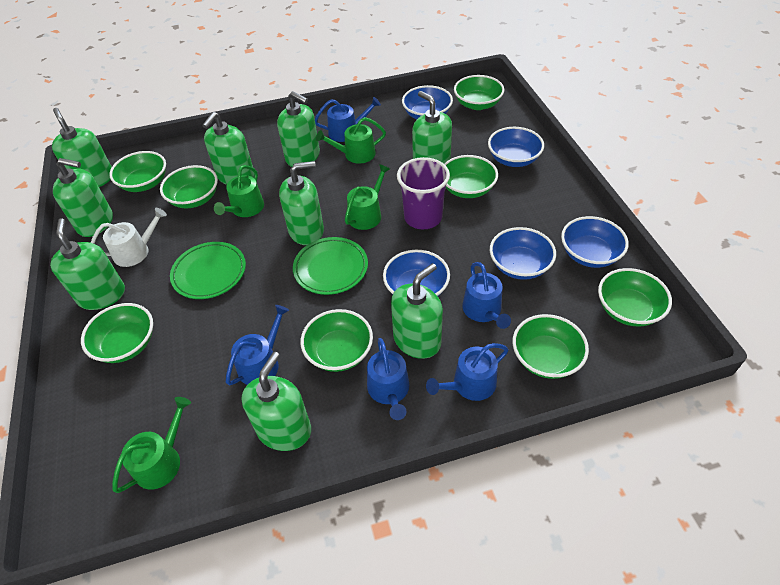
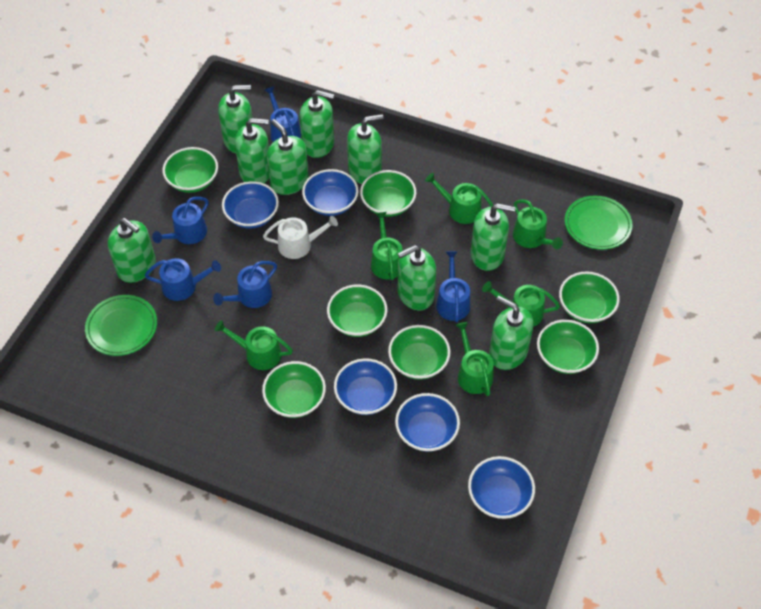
green bowl: 8 -> 7
green watering can: 4 -> 6
purple cup: 1 -> 0

